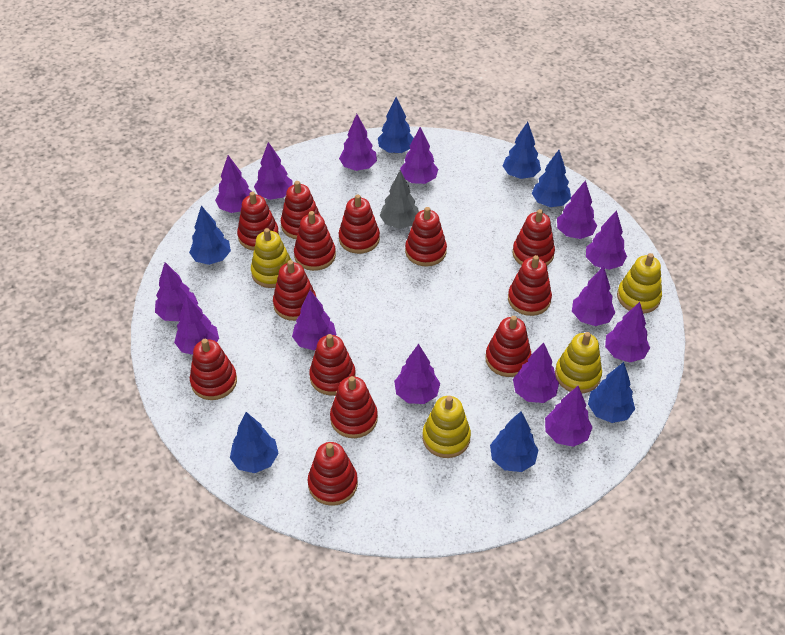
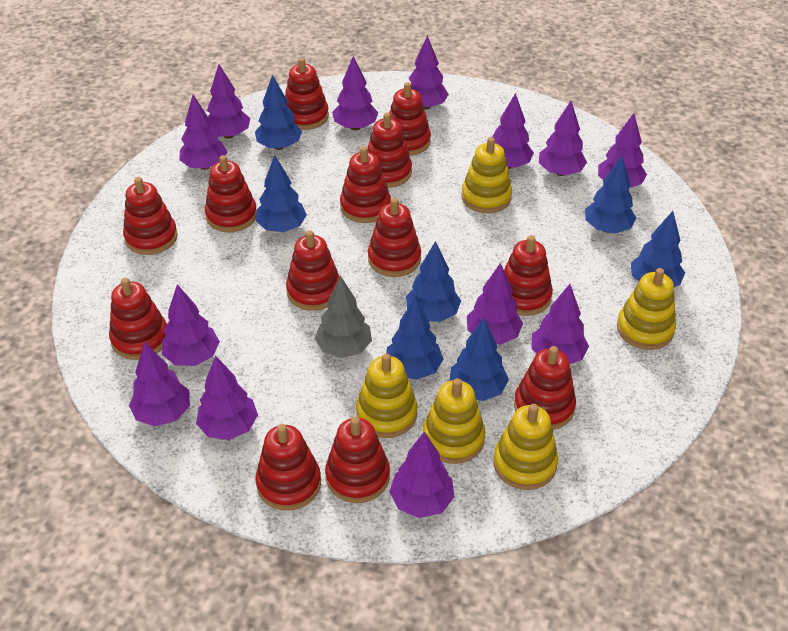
purple tree: 14 -> 13
yellow stacking toy: 4 -> 5

